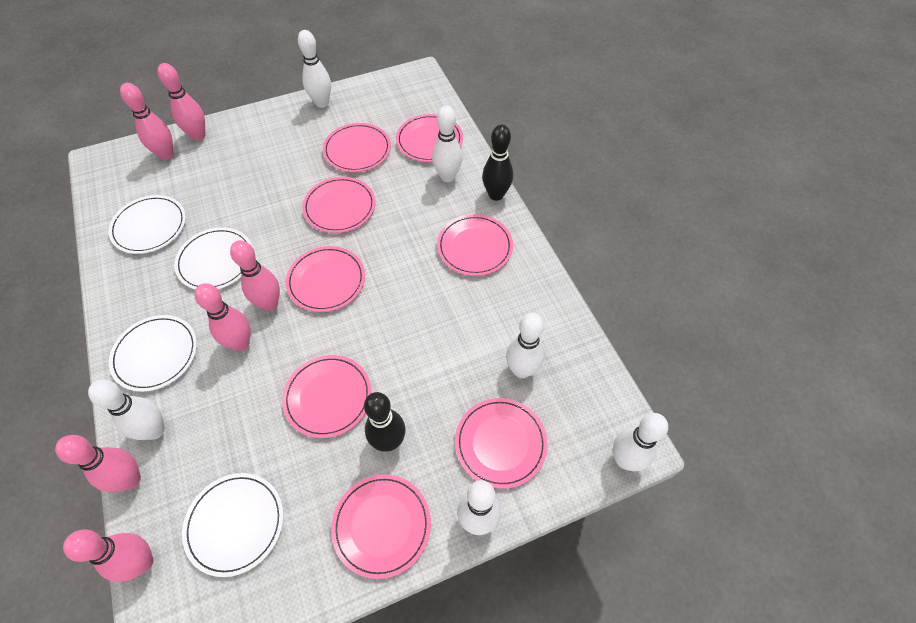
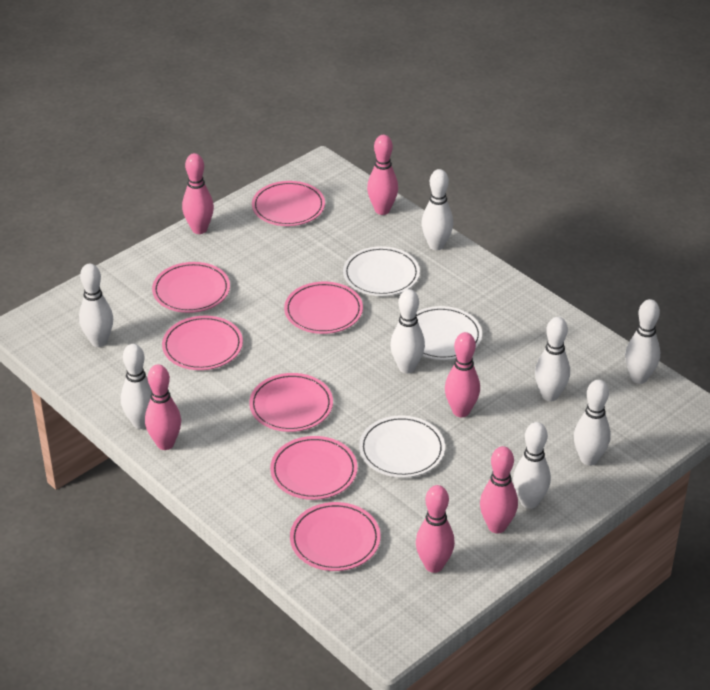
black bowling pin: 2 -> 0
pink plate: 8 -> 7
white bowling pin: 6 -> 8
white plate: 4 -> 3

